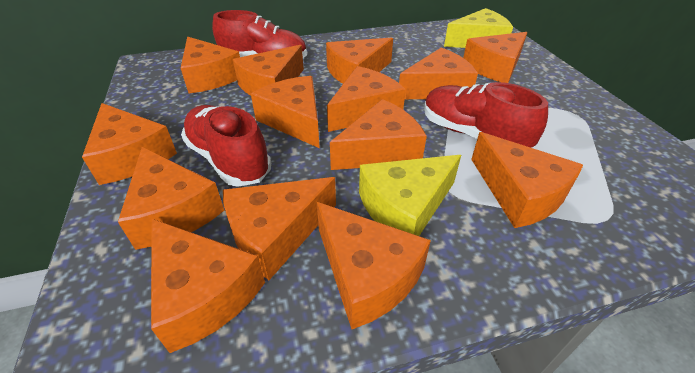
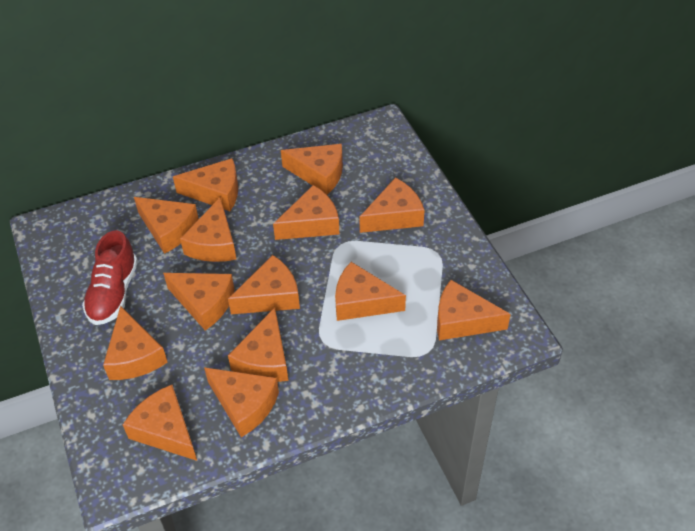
red shoe: 3 -> 1
yellow cheese: 2 -> 0

